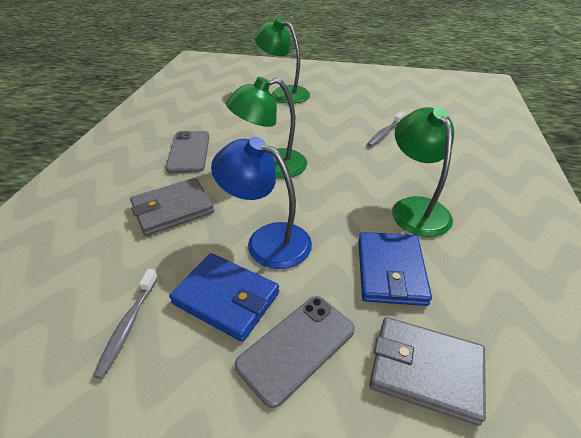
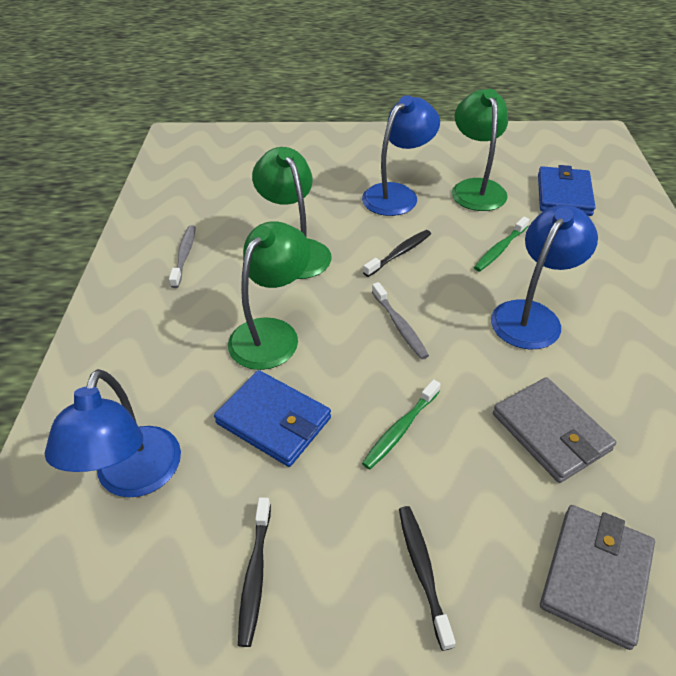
black toothbrush: 0 -> 3
blue lamp: 1 -> 3
green toothbrush: 0 -> 2
grey phone: 2 -> 0

